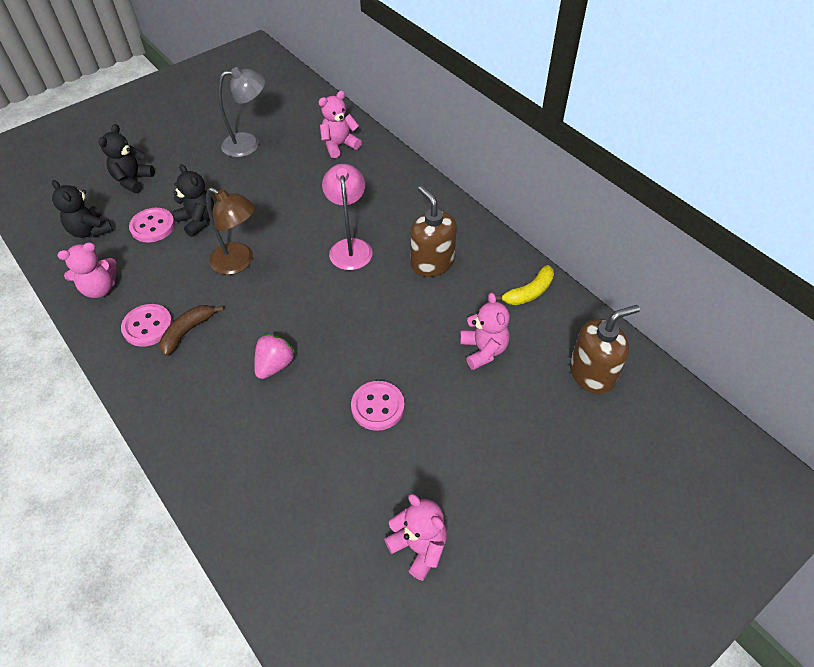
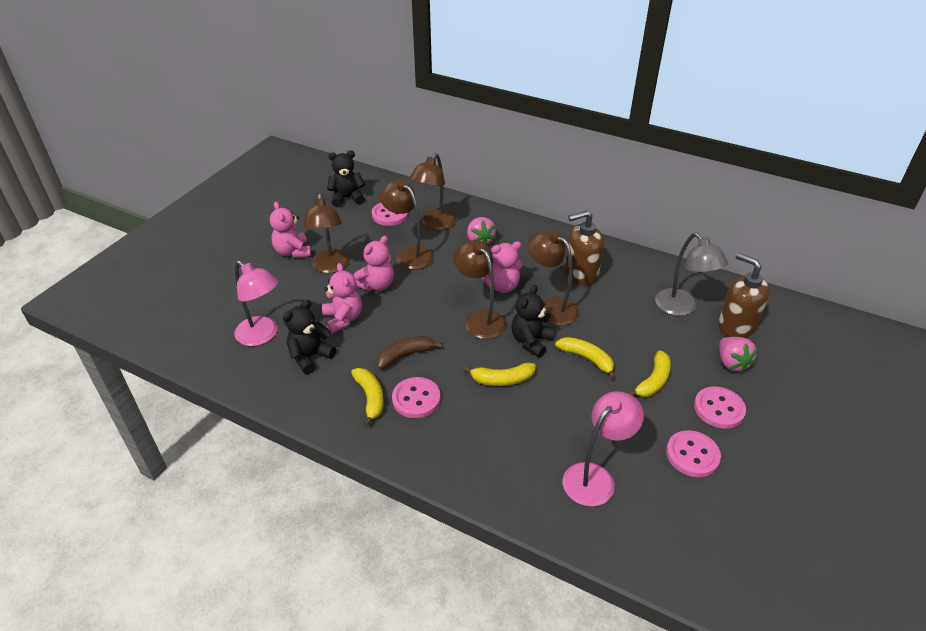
brown lamp: 1 -> 5
pink button: 3 -> 4
pink lamp: 1 -> 2
pink strawberry: 1 -> 2
yellow banana: 1 -> 4

